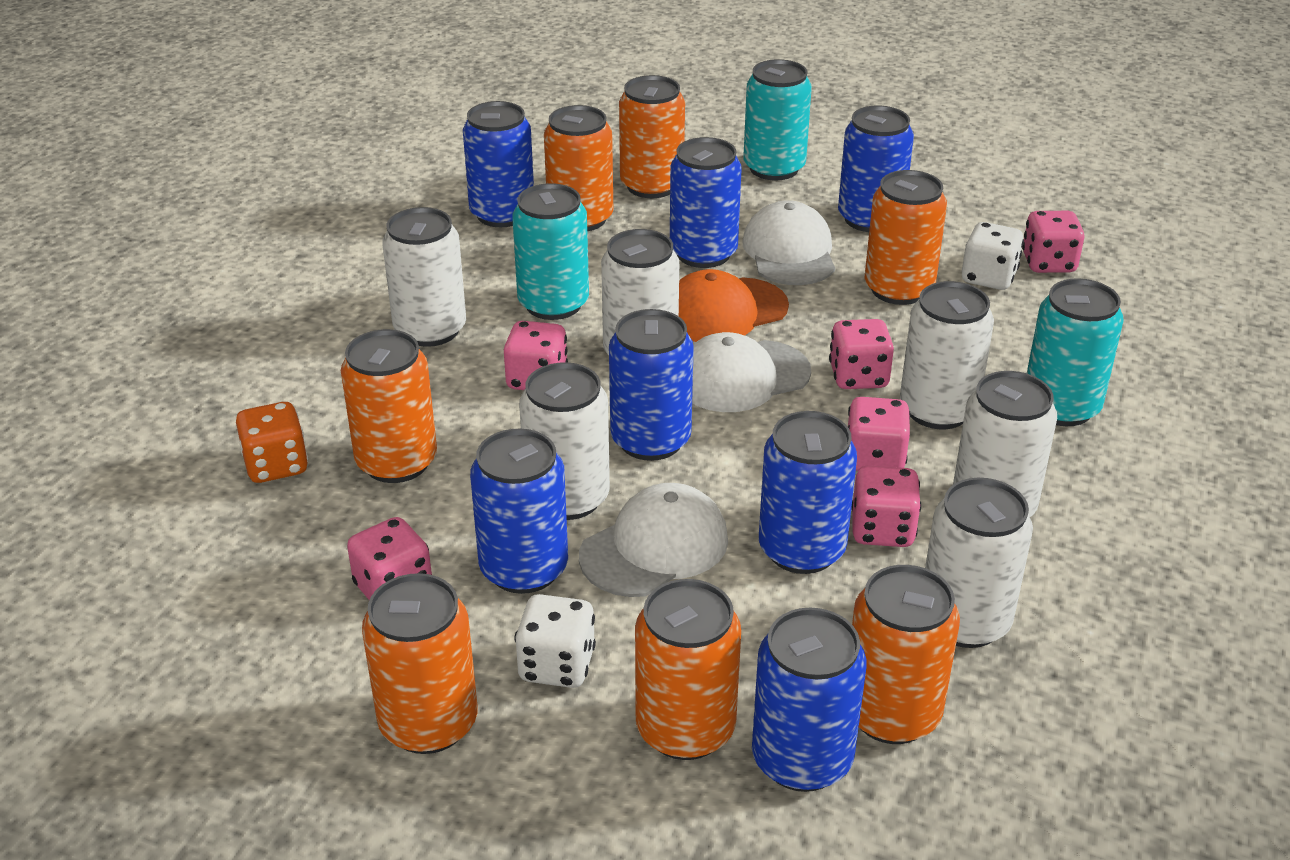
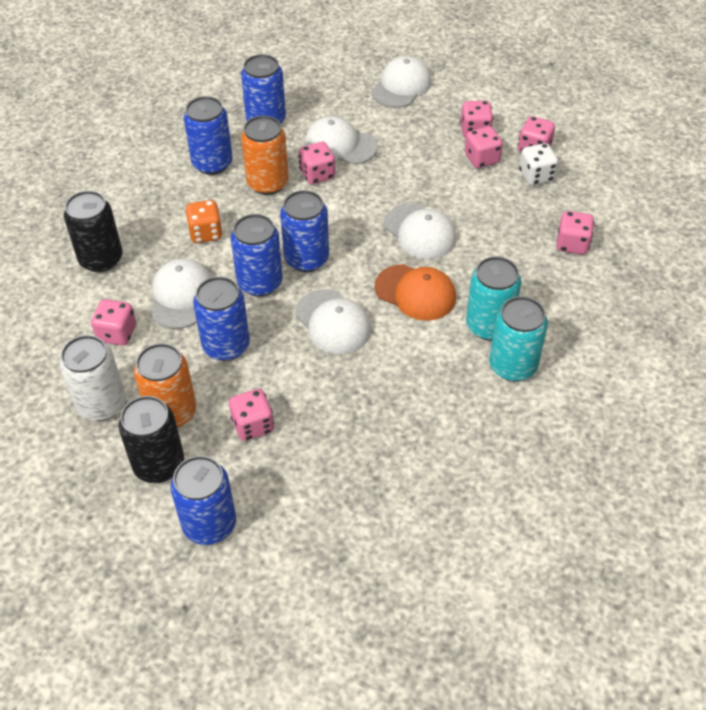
black can: 0 -> 2
blue can: 7 -> 6
orange can: 7 -> 2
pink dice: 6 -> 7
turquoise can: 3 -> 2
white can: 6 -> 1
white cap: 3 -> 5
white dice: 2 -> 1

